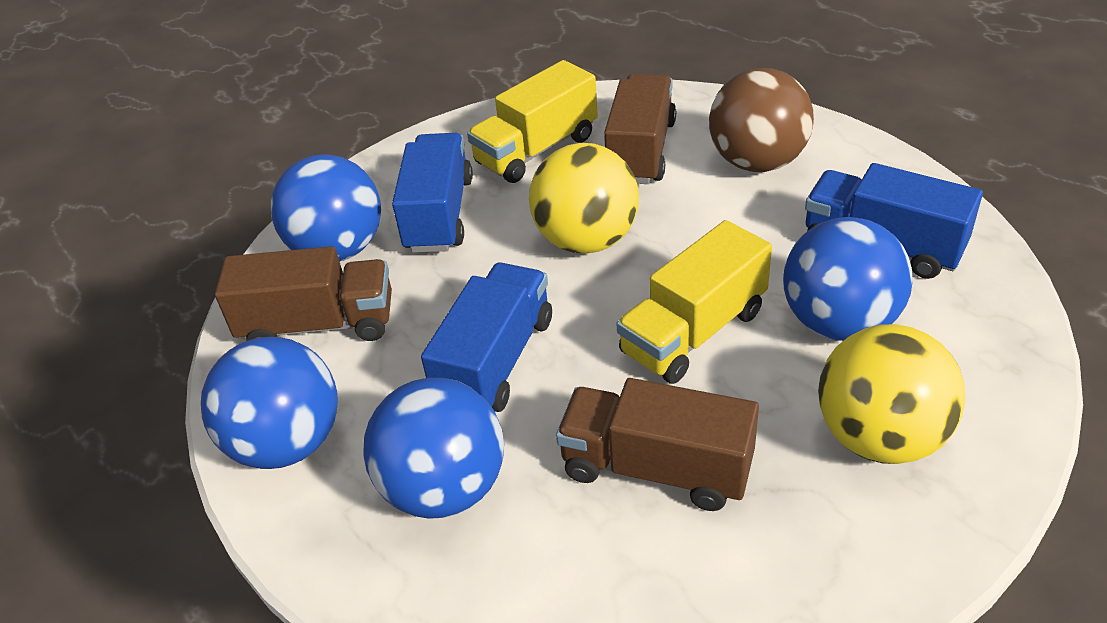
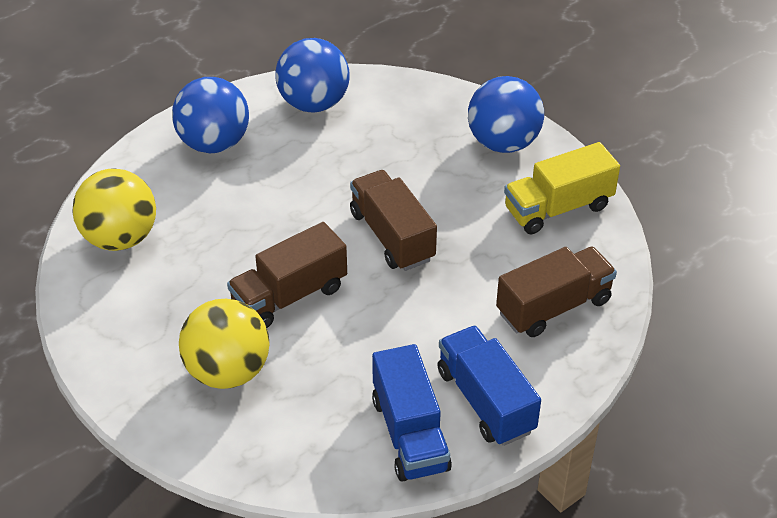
blue ball: 4 -> 3
blue truck: 3 -> 2
brown ball: 1 -> 0
yellow truck: 2 -> 1

